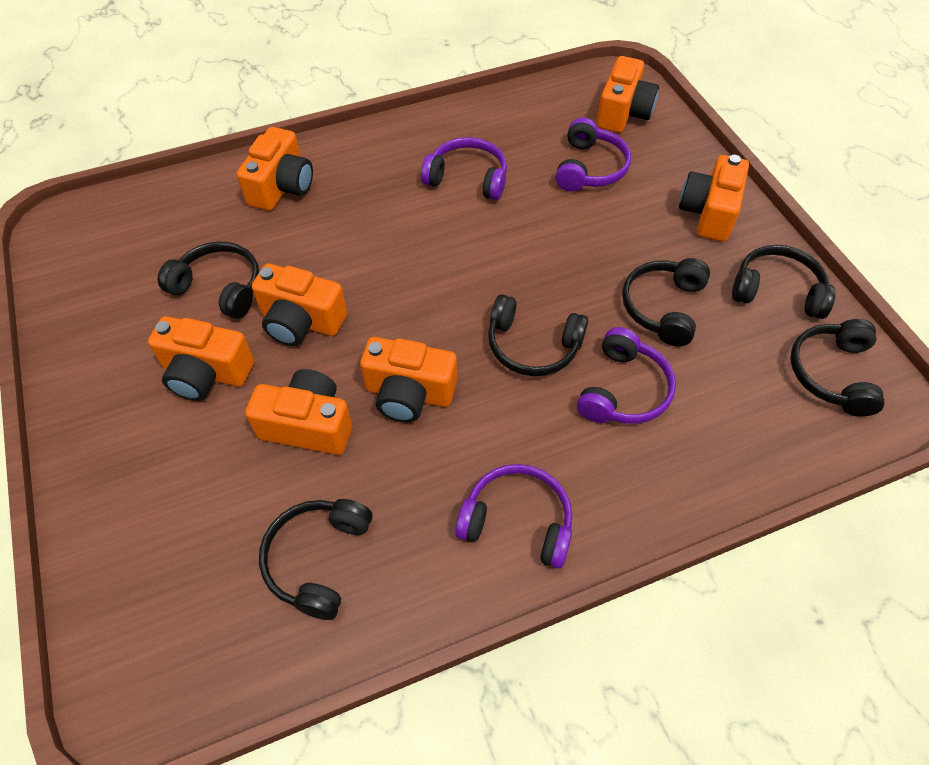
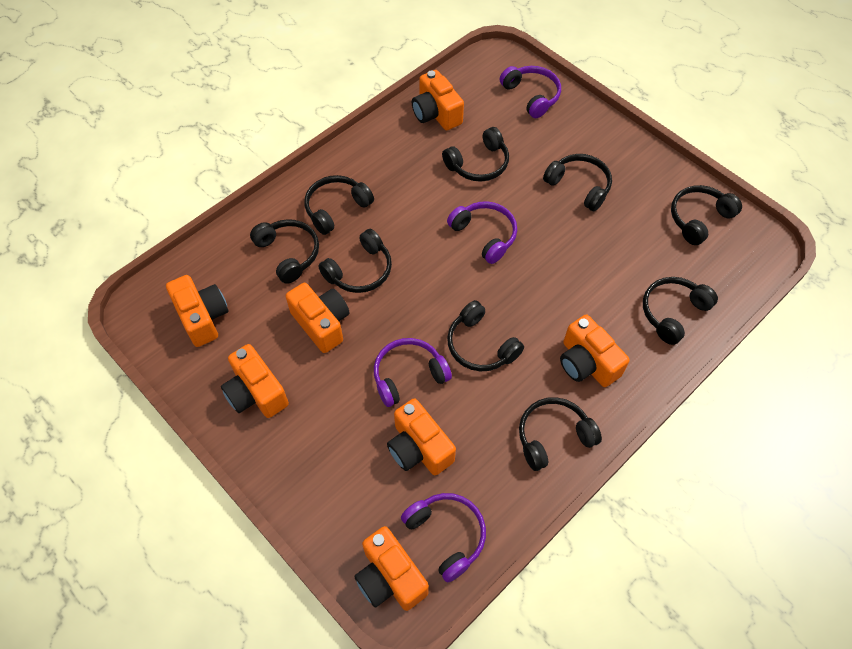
black headphones: 6 -> 9

